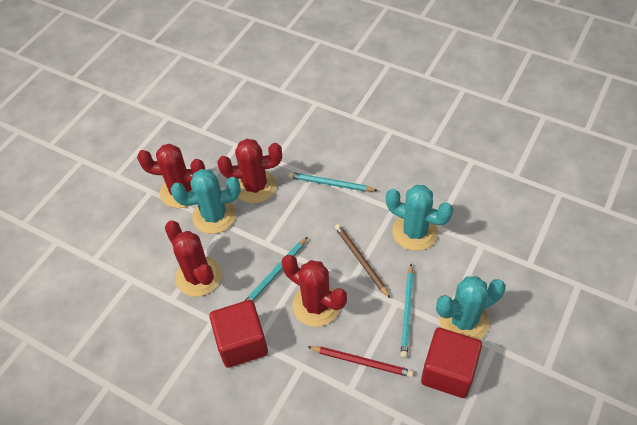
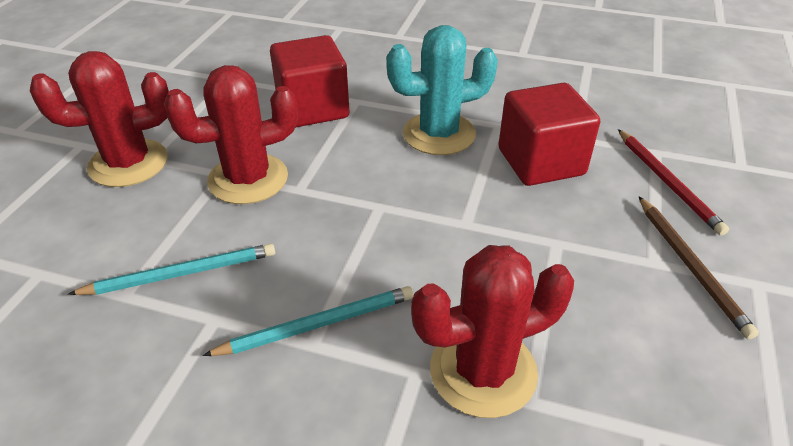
red cactus: 4 -> 3
turquoise cactus: 3 -> 1
turquoise pencil: 3 -> 2

